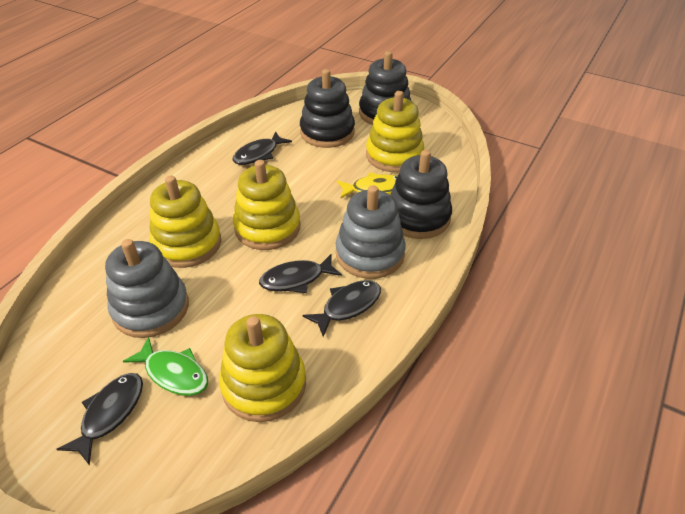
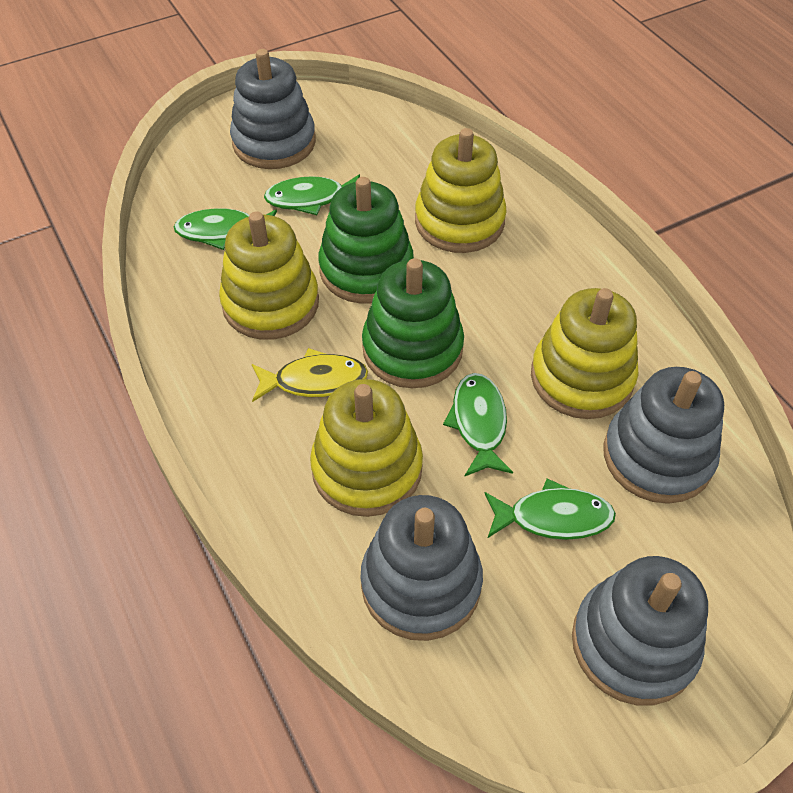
black fish: 4 -> 0
black stacking toy: 3 -> 0
green fish: 1 -> 4
green stacking toy: 0 -> 2
grey stacking toy: 2 -> 4

